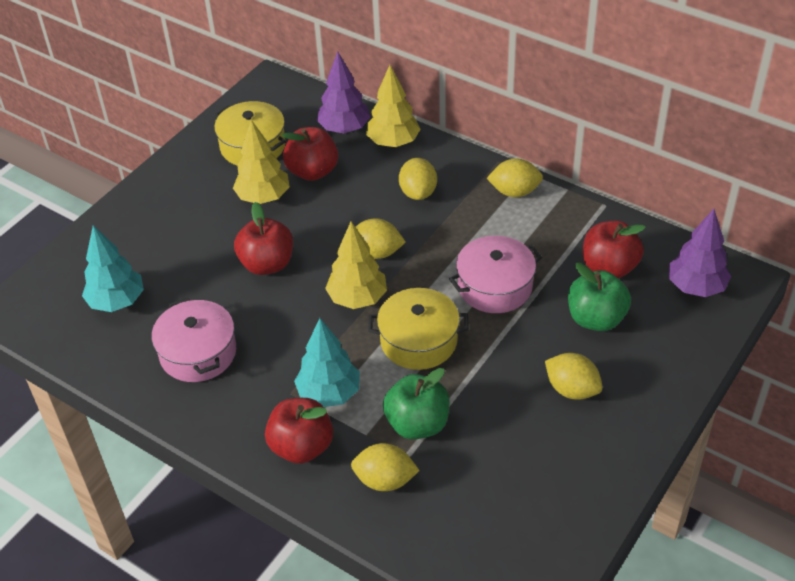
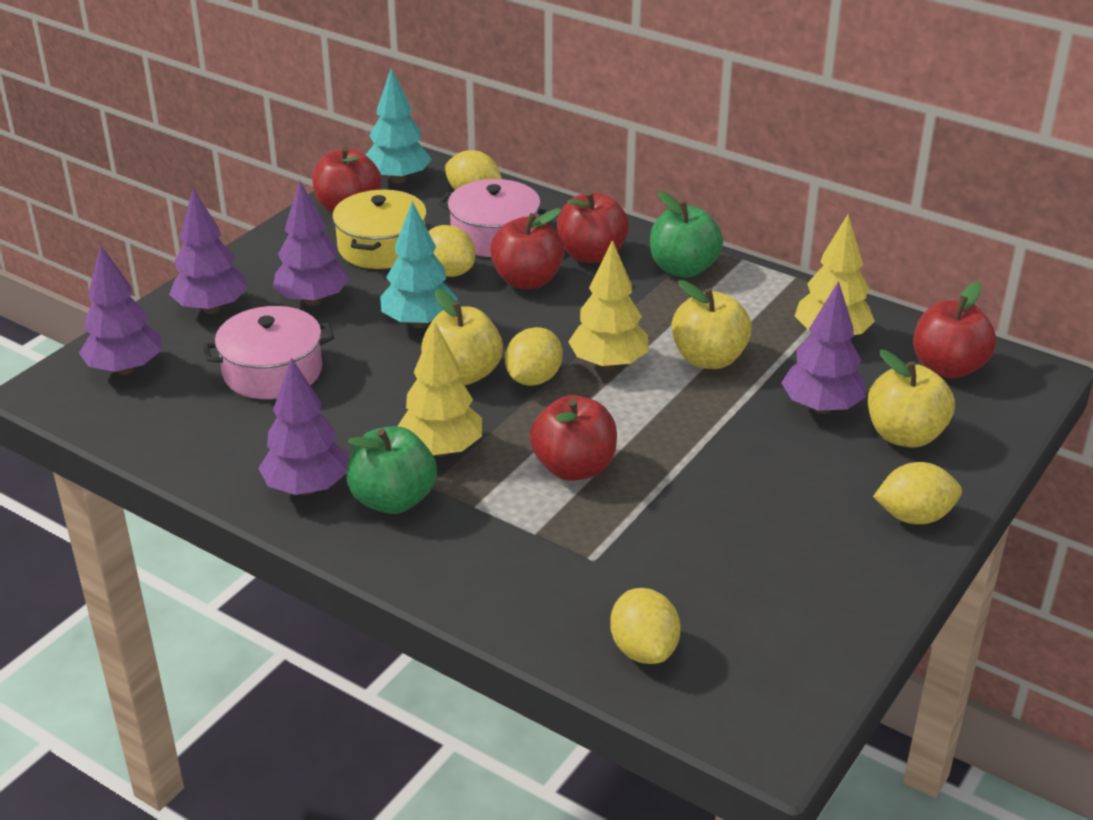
purple tree: 2 -> 5
red apple: 4 -> 5
yellow apple: 0 -> 3
yellow pot: 2 -> 1

